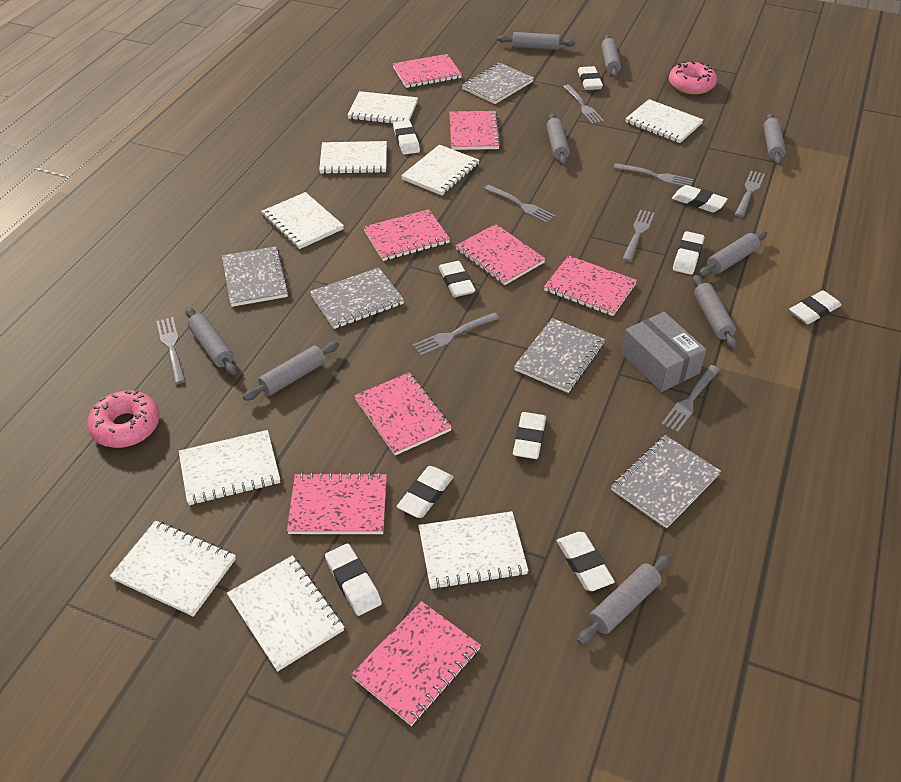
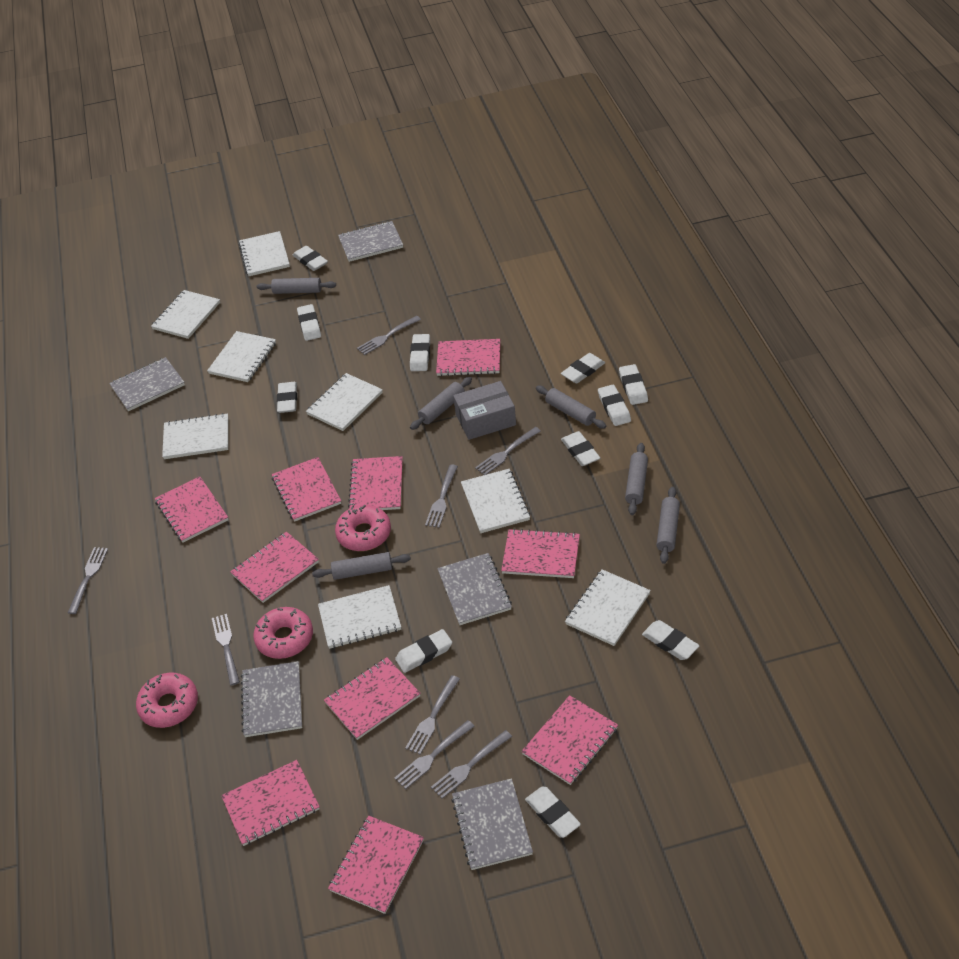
grey rolling pin: 9 -> 6
pink donut: 2 -> 3
pink notebook: 8 -> 10
white eraser: 10 -> 11
white notebook: 9 -> 8

